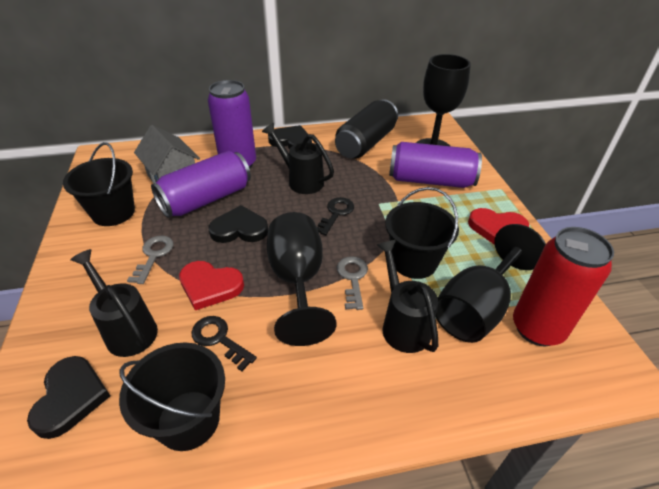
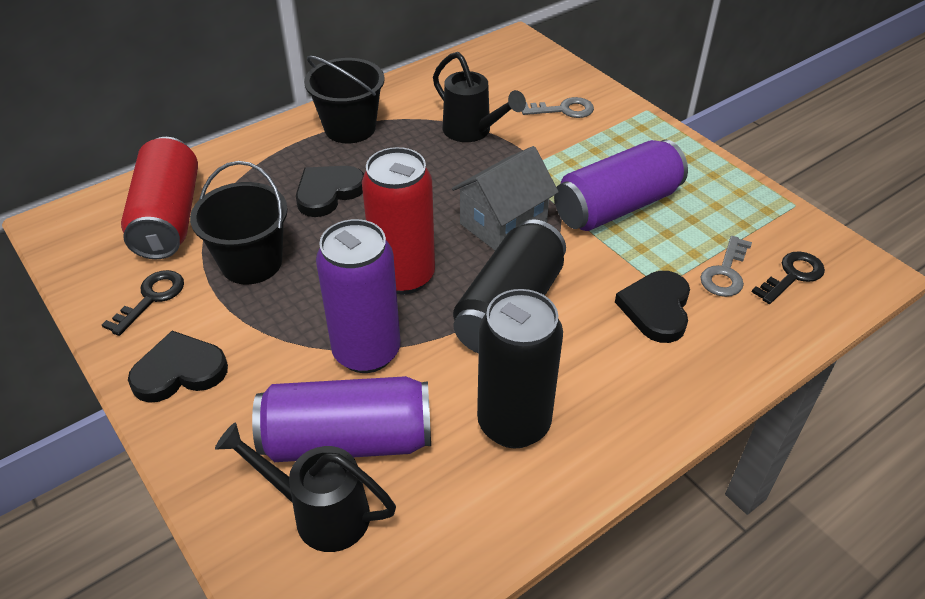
black bucket: 3 -> 2
black can: 1 -> 2
black goblet: 3 -> 0
black watering can: 3 -> 2
red can: 1 -> 2
red heart: 2 -> 0

